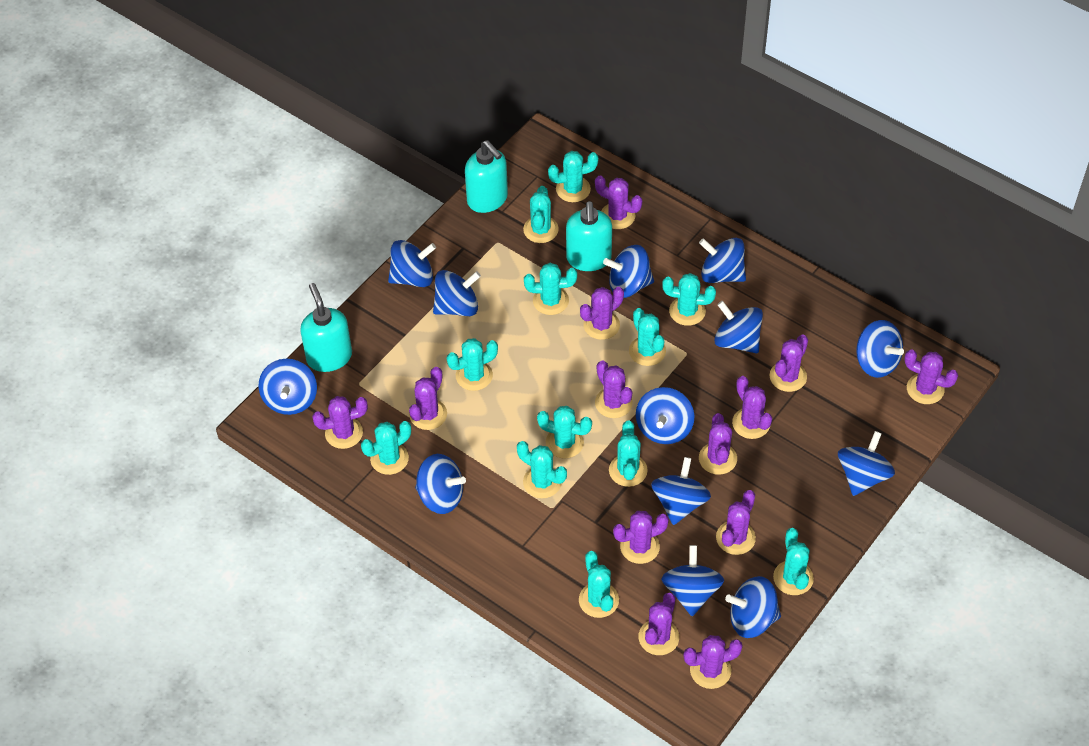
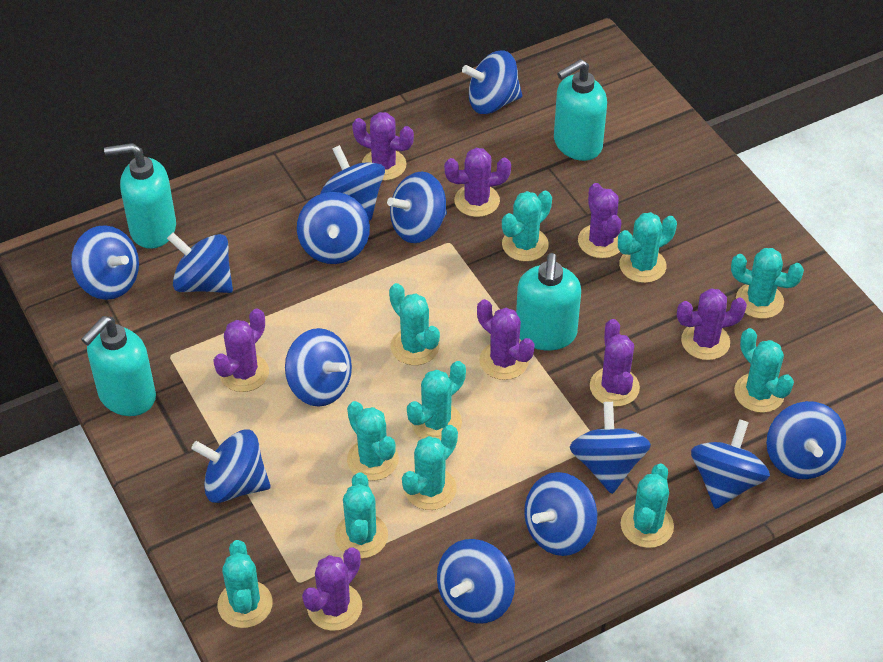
purple cactus: 13 -> 8
turquoise cactus: 12 -> 11
turquoise soap dispenser: 3 -> 4

